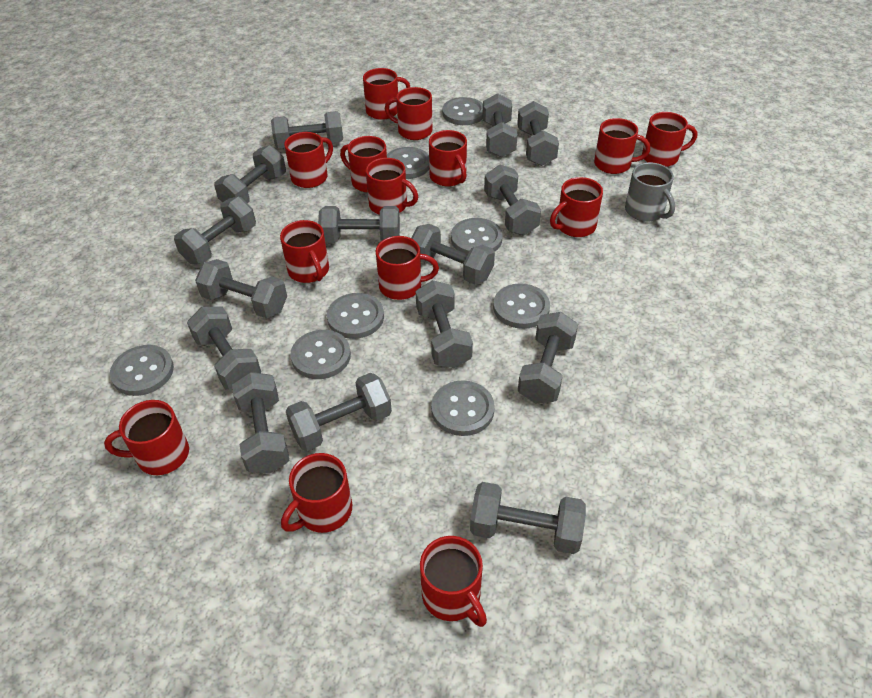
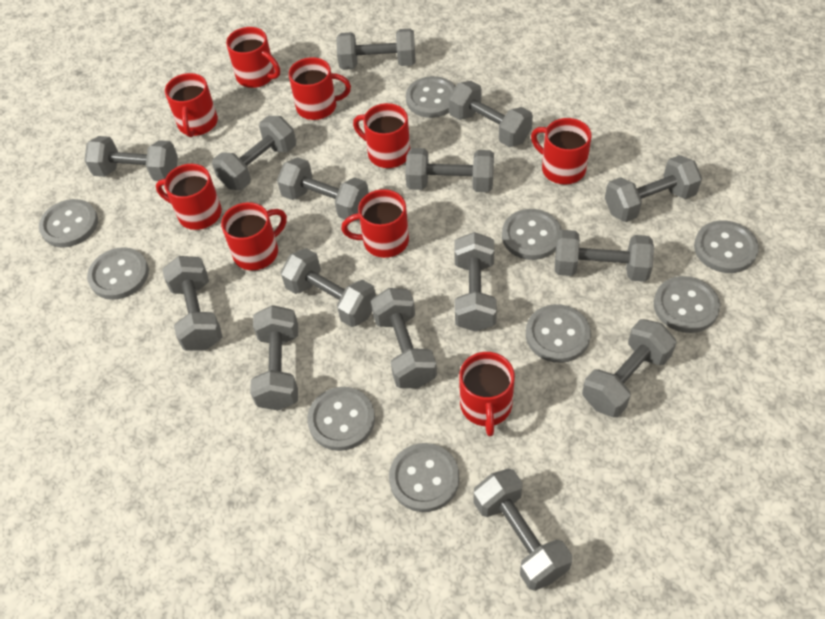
grey button: 8 -> 9
grey mug: 1 -> 0
red mug: 14 -> 9

